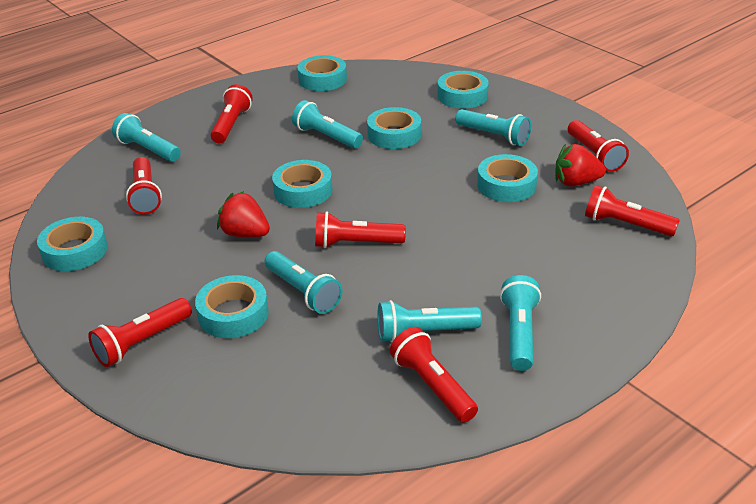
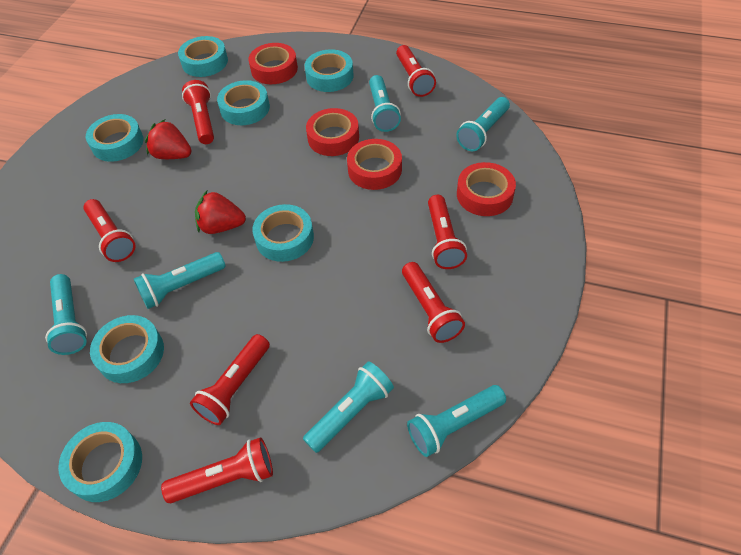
red tape: 0 -> 4

